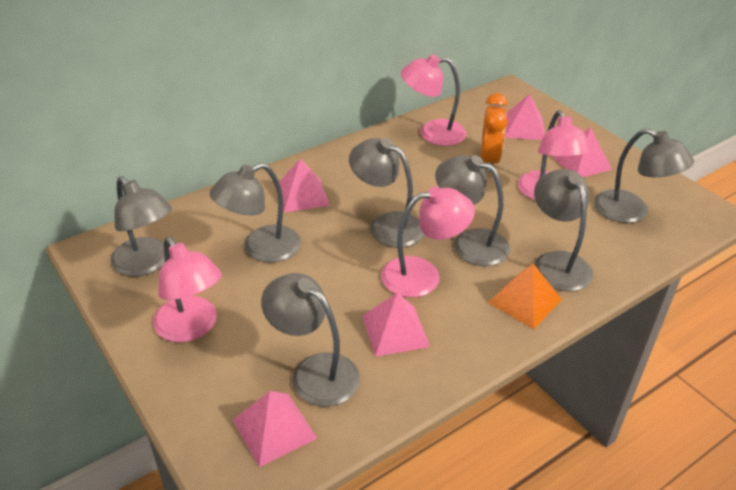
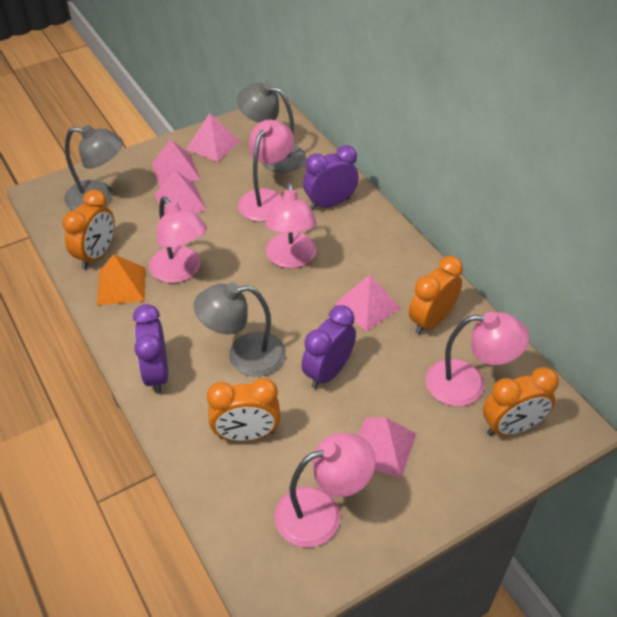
grey lamp: 7 -> 3
orange clock: 1 -> 4
pink lamp: 4 -> 5
purple clock: 0 -> 3

